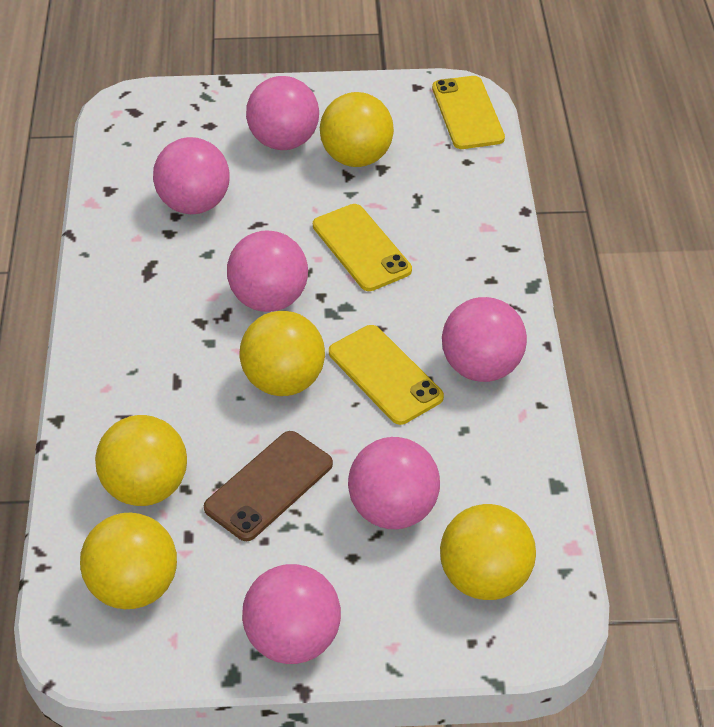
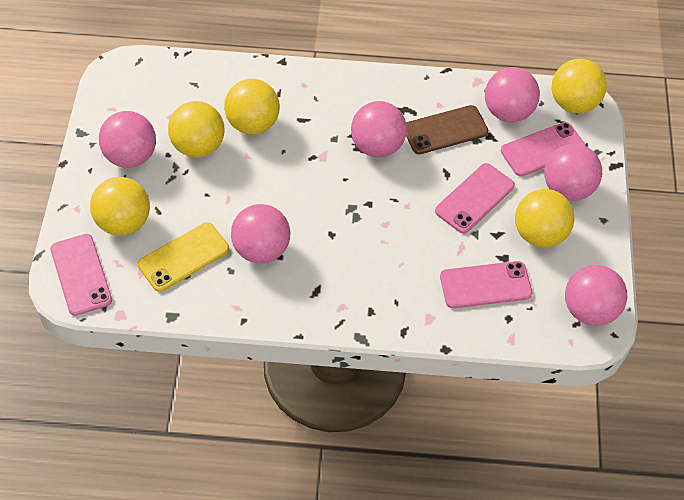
pink phone: 0 -> 4
yellow phone: 3 -> 1

